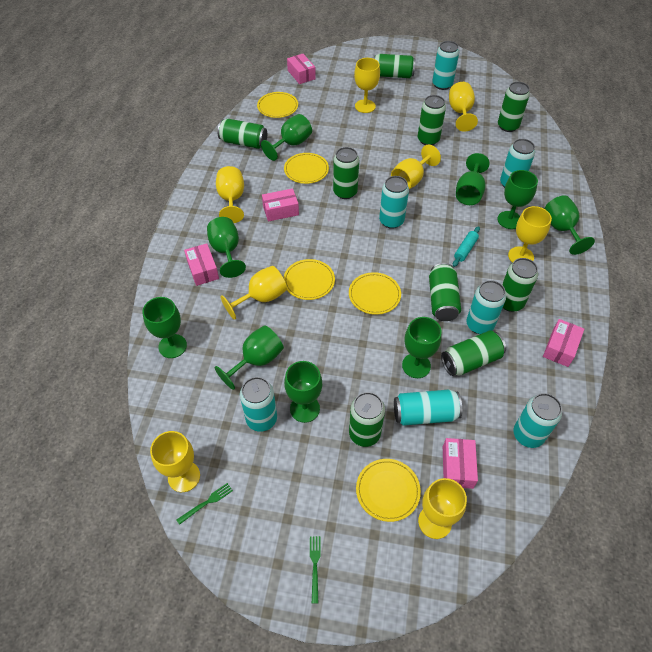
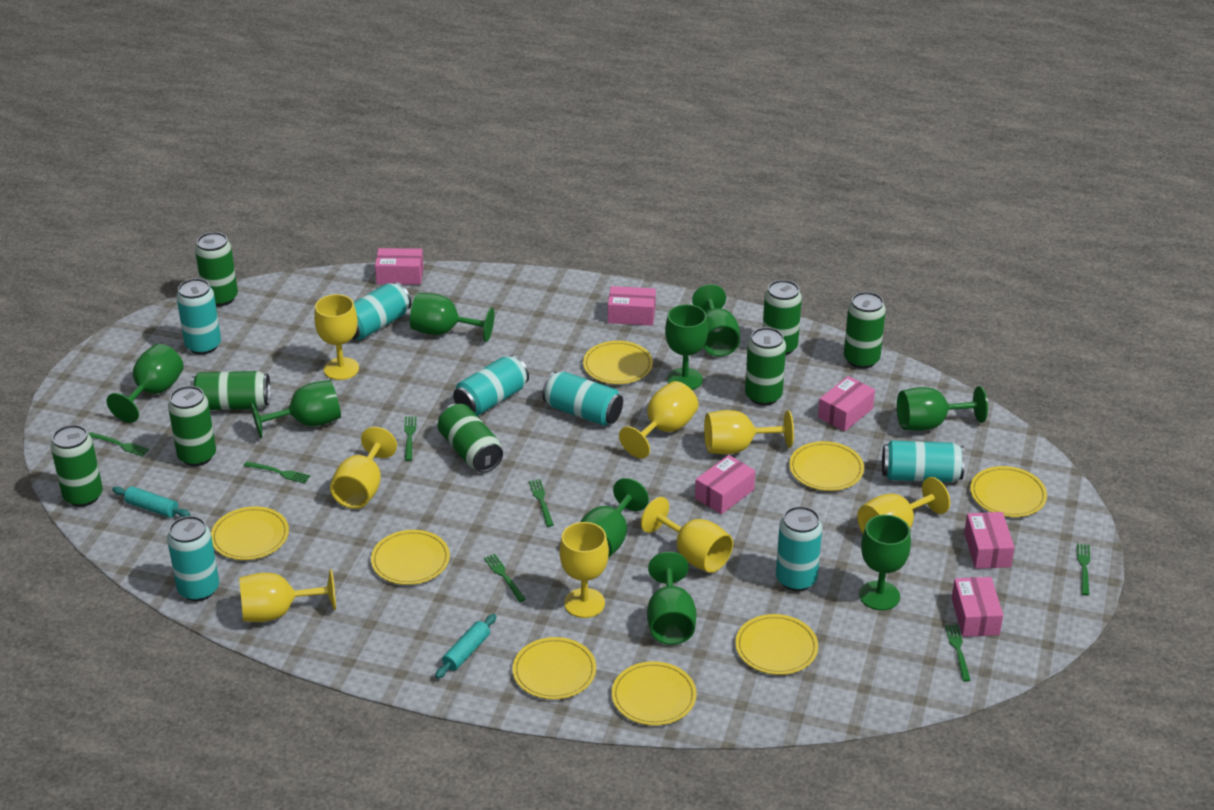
green can: 9 -> 8
green fork: 2 -> 7
pink box: 5 -> 6
turquoise rolling pin: 1 -> 2
yellow plate: 5 -> 8

